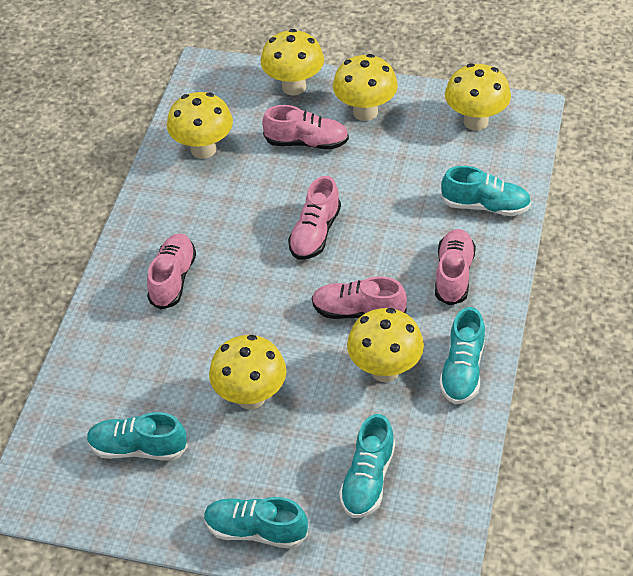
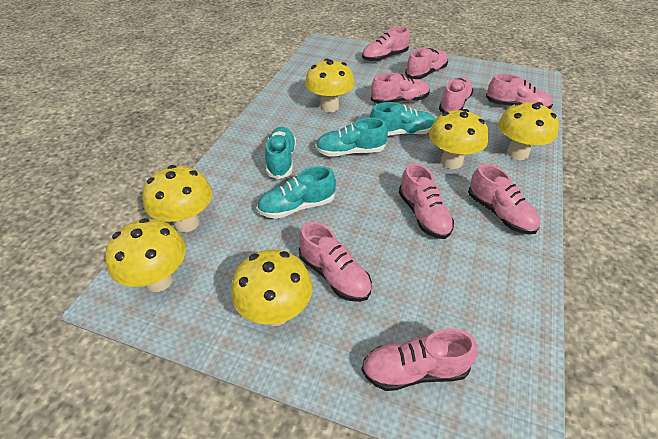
pink shoe: 5 -> 9
turquoise shoe: 5 -> 4

